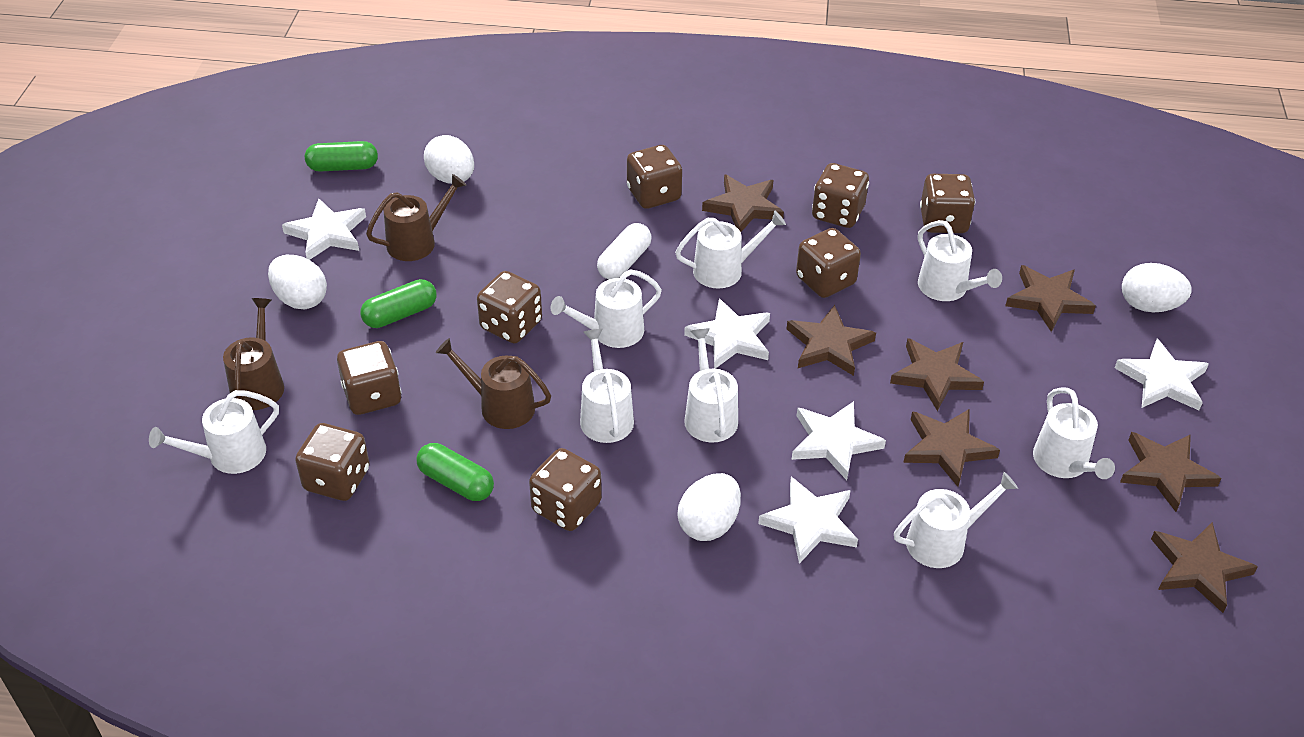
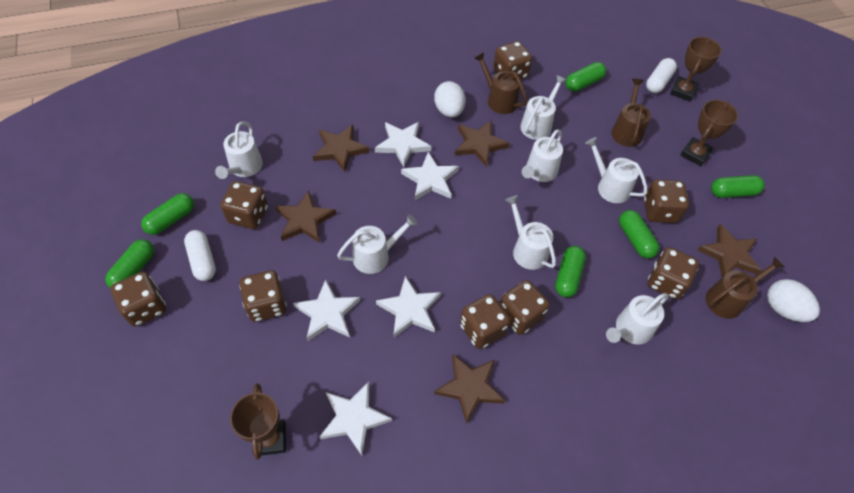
brown star: 7 -> 5
brown trophy: 0 -> 3
green capsule: 3 -> 6
white capsule: 1 -> 2
white egg: 4 -> 2
white watering can: 8 -> 7

